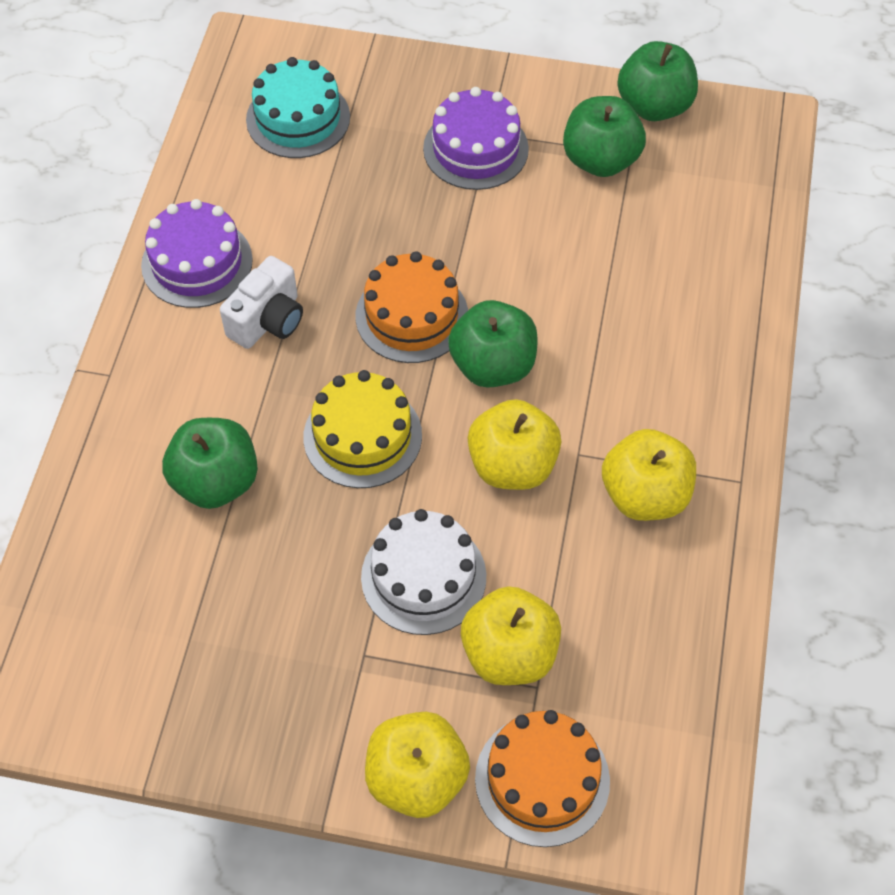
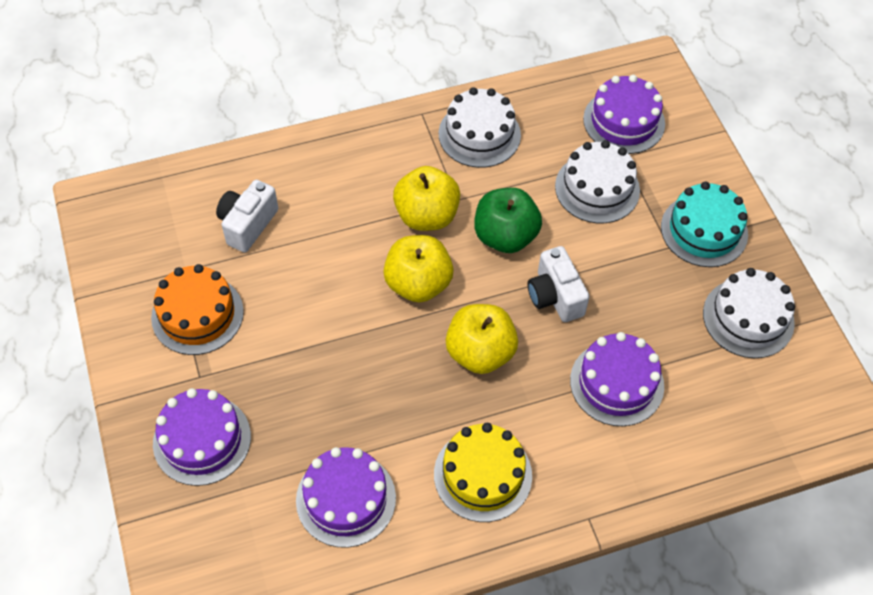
green apple: 4 -> 1
orange cake: 2 -> 1
purple cake: 2 -> 4
white cake: 1 -> 3
white camera: 1 -> 2
yellow apple: 4 -> 3

